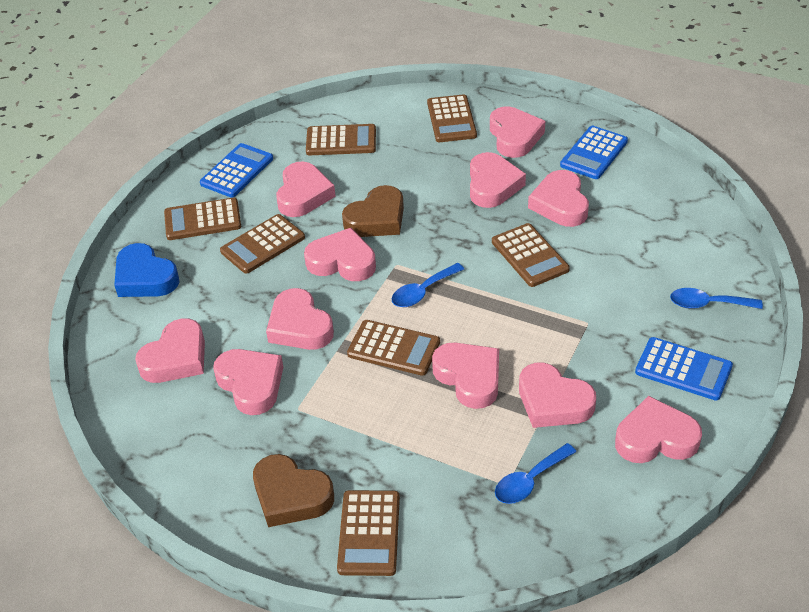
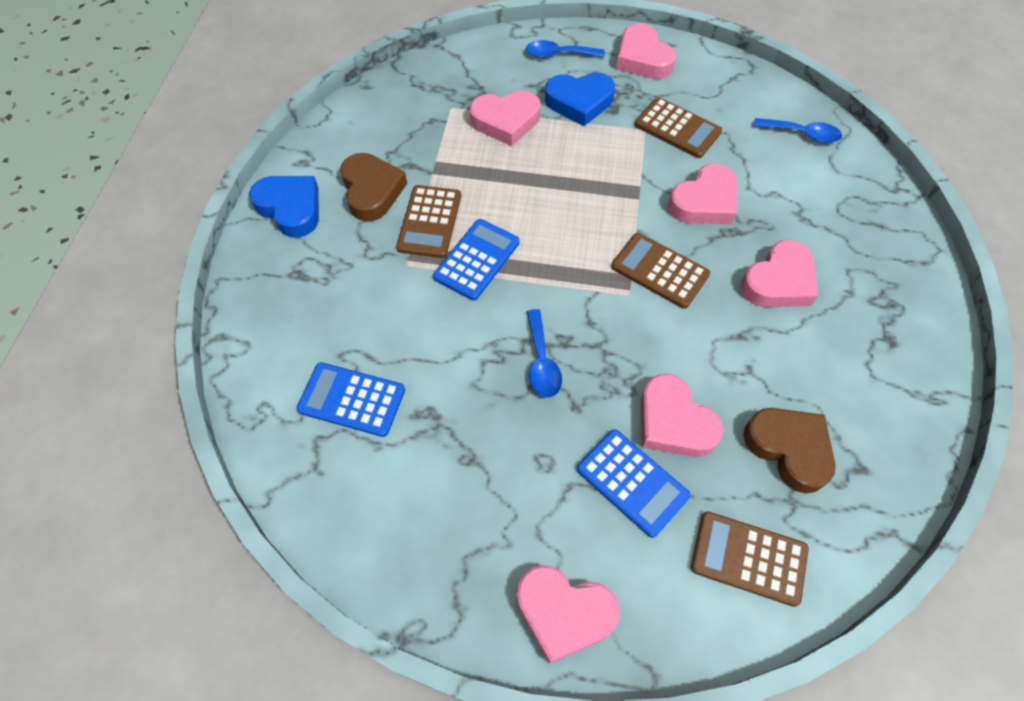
blue heart: 1 -> 2
brown calculator: 7 -> 4
pink heart: 11 -> 6

